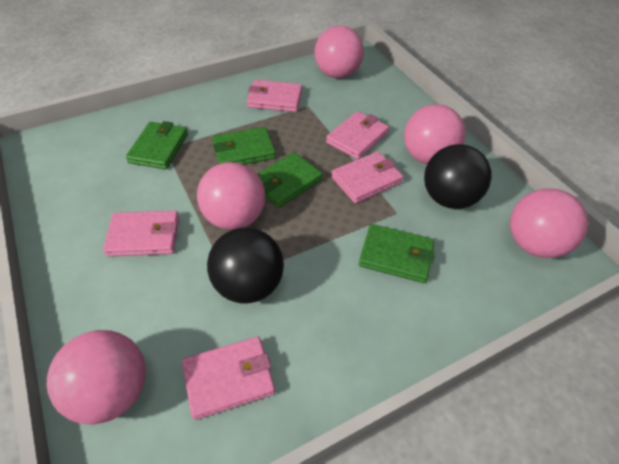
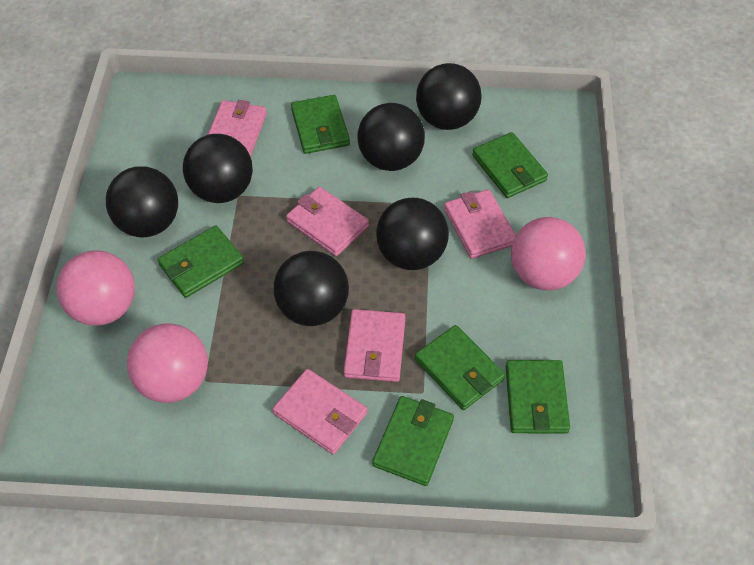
black ball: 2 -> 6
green wallet: 4 -> 6
pink ball: 5 -> 3

